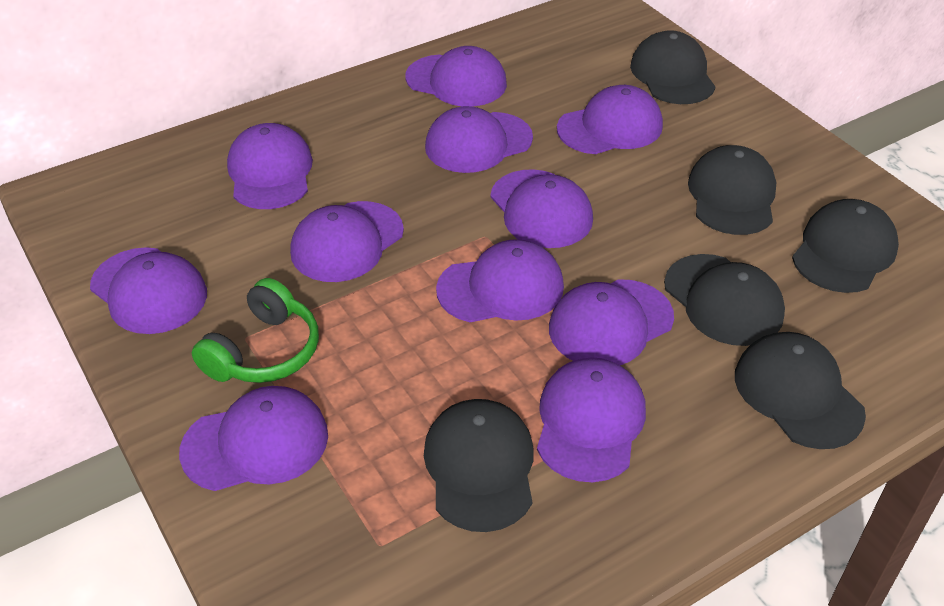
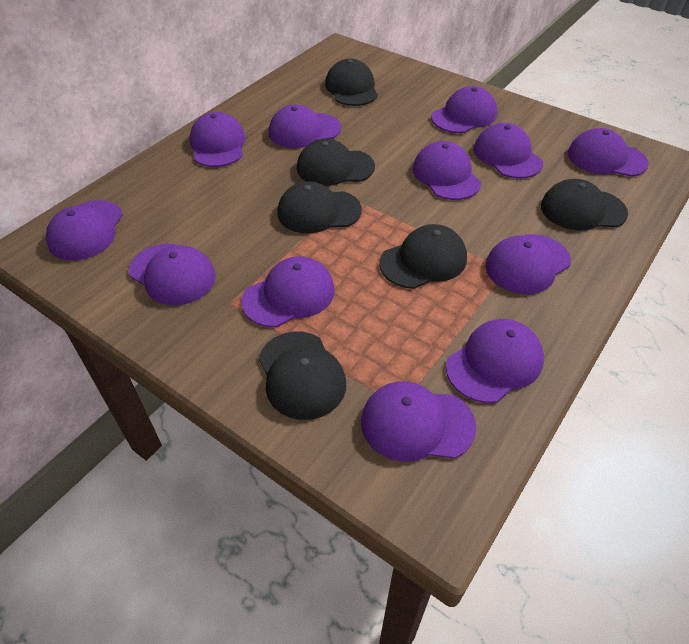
green headphones: 1 -> 0
purple cap: 11 -> 12

